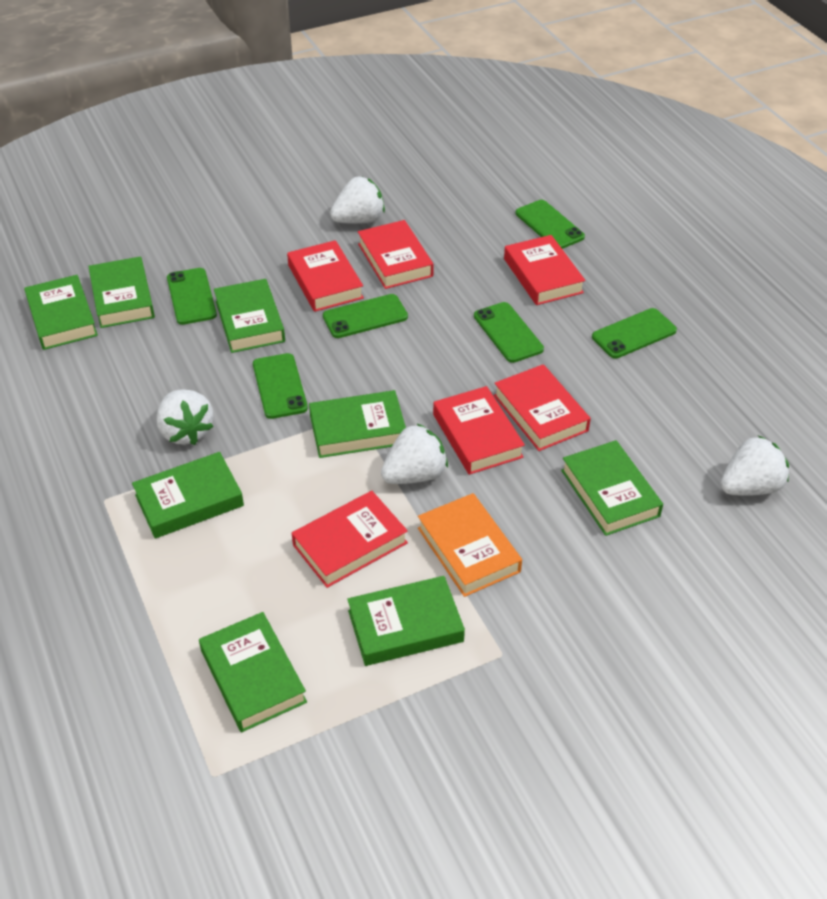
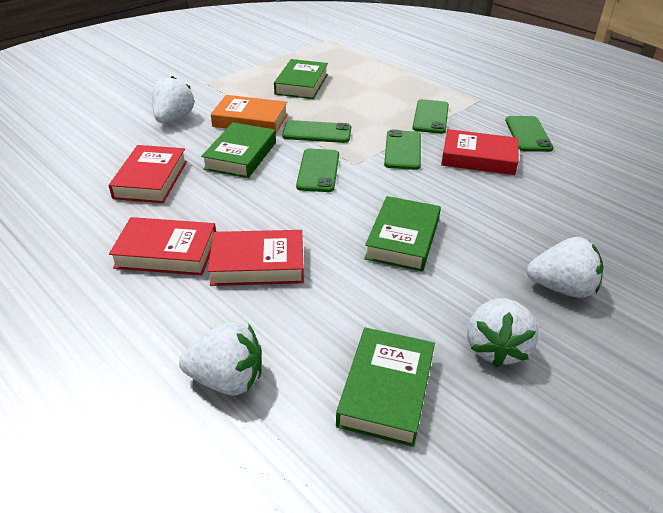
green book: 8 -> 4
green phone: 6 -> 5
red book: 6 -> 4

